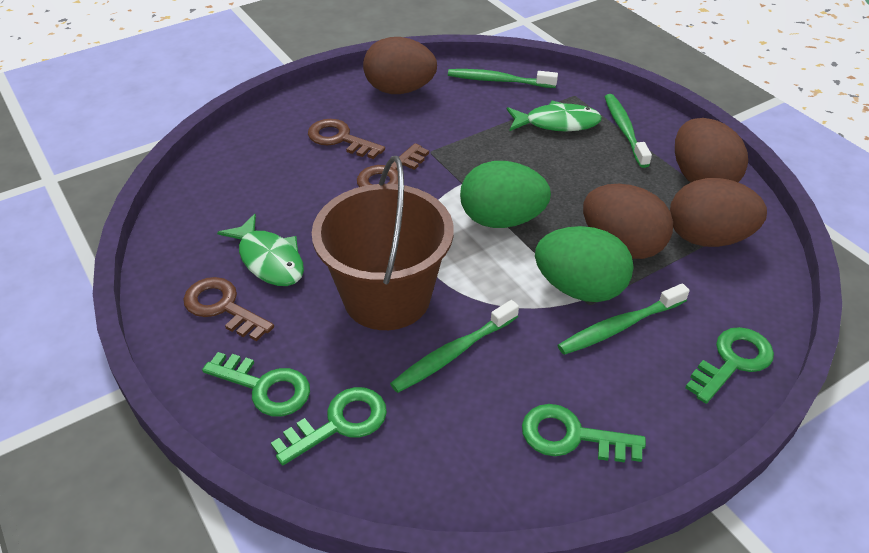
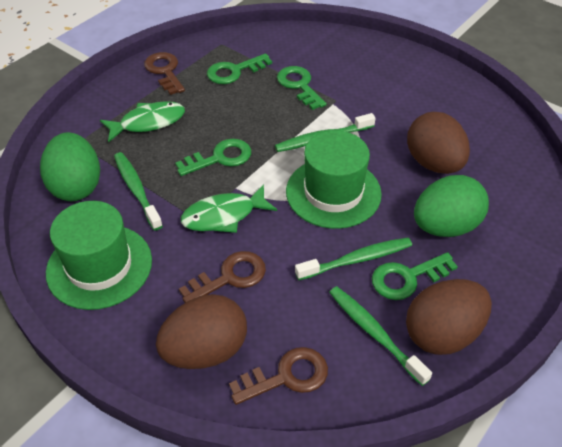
brown bucket: 1 -> 0
brown egg: 4 -> 3
green hat: 0 -> 2

